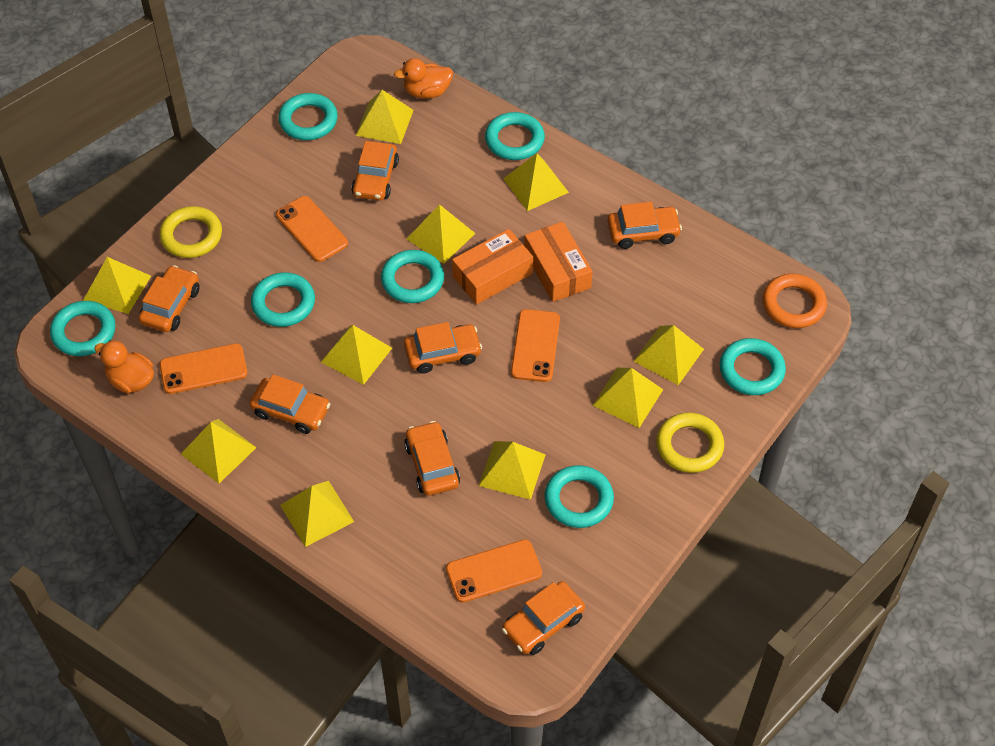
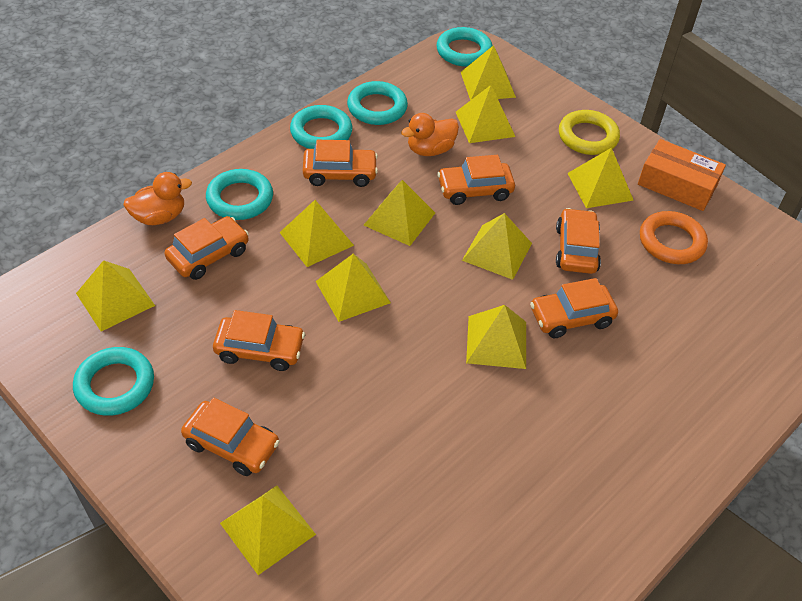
orange box: 2 -> 1
orange phone: 4 -> 0
turquoise ring: 7 -> 5
yellow ring: 2 -> 1

